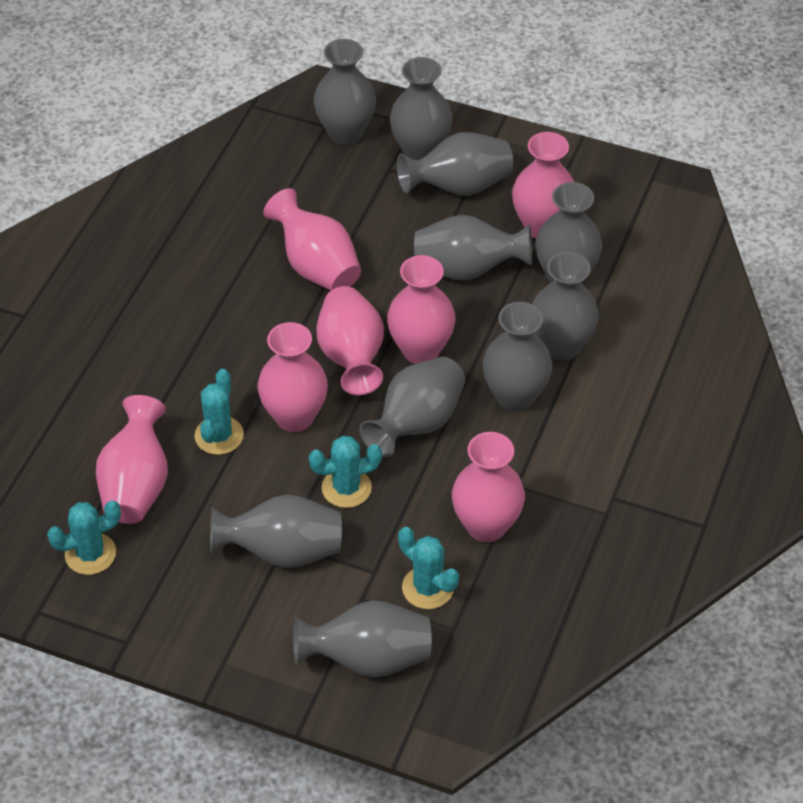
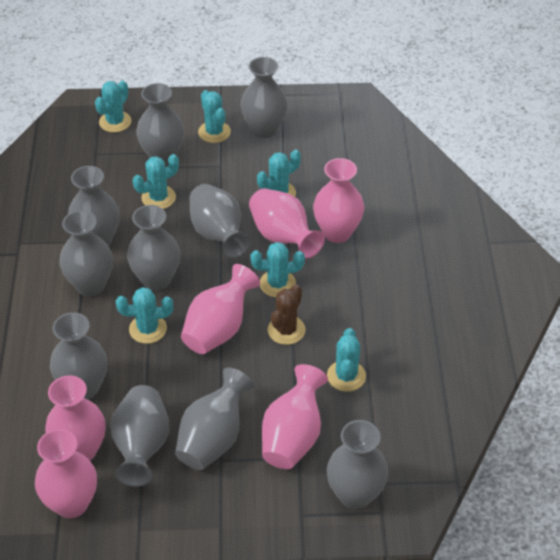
brown cactus: 0 -> 1
pink vase: 7 -> 6
turquoise cactus: 4 -> 7

